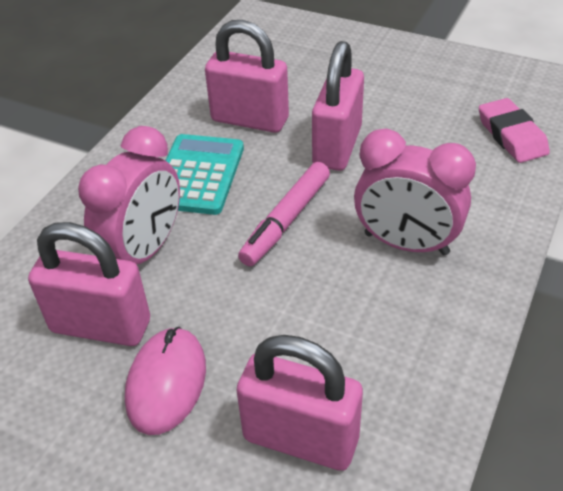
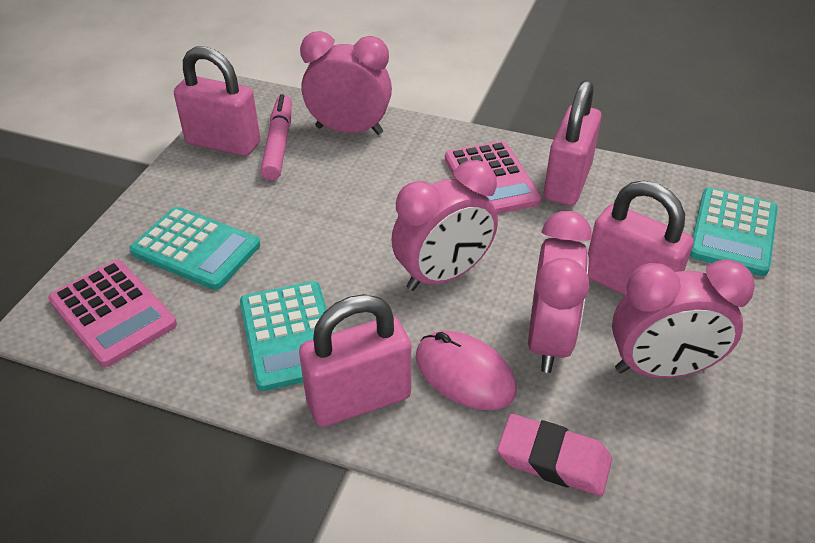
pink calculator: 0 -> 2
pink clock: 2 -> 4
turquoise calculator: 1 -> 3

